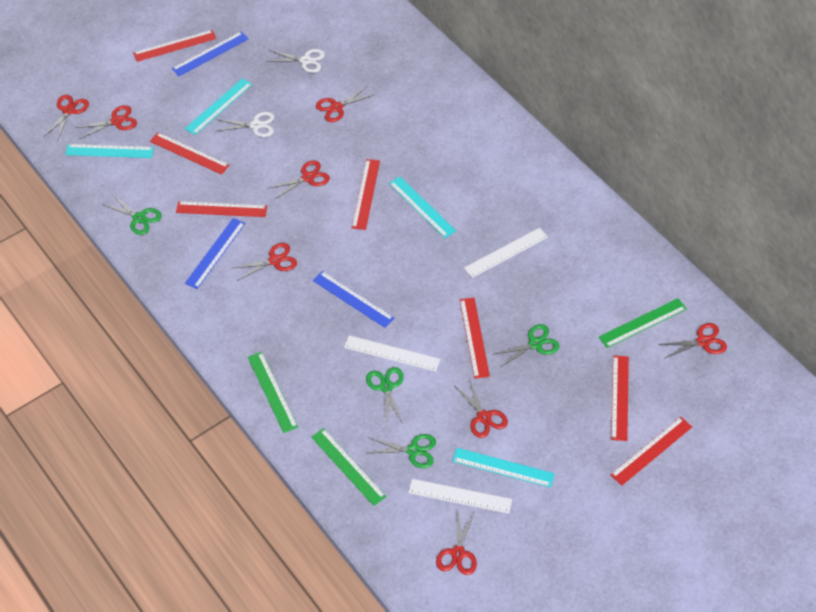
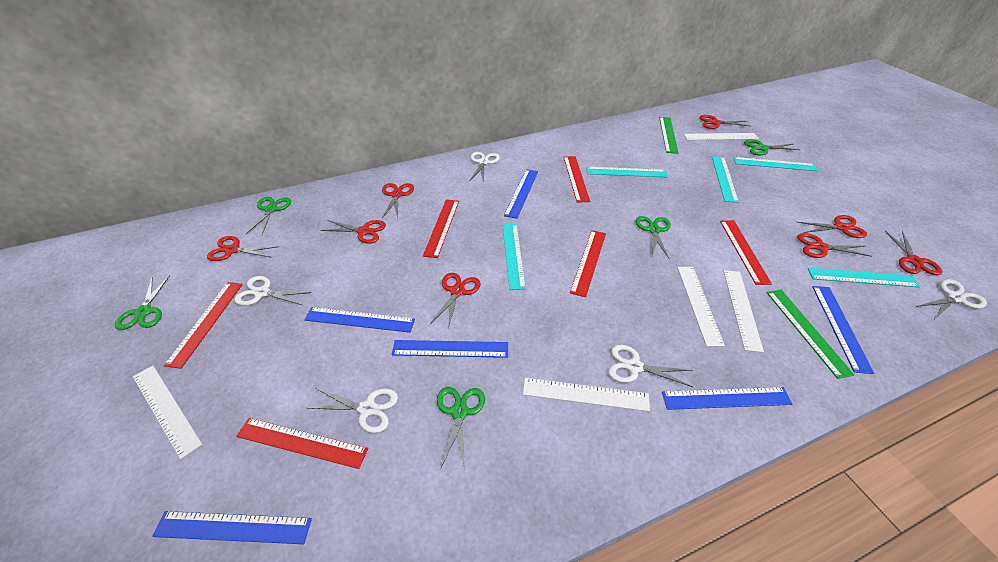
blue ruler: 3 -> 6
green ruler: 3 -> 2
green scissors: 4 -> 5
red ruler: 7 -> 6
turquoise ruler: 4 -> 5
white ruler: 3 -> 5
white scissors: 2 -> 5

